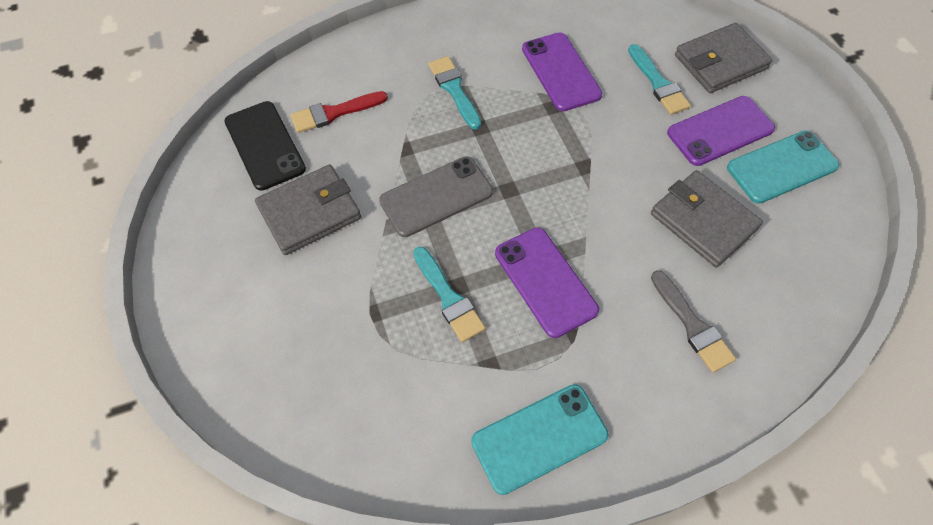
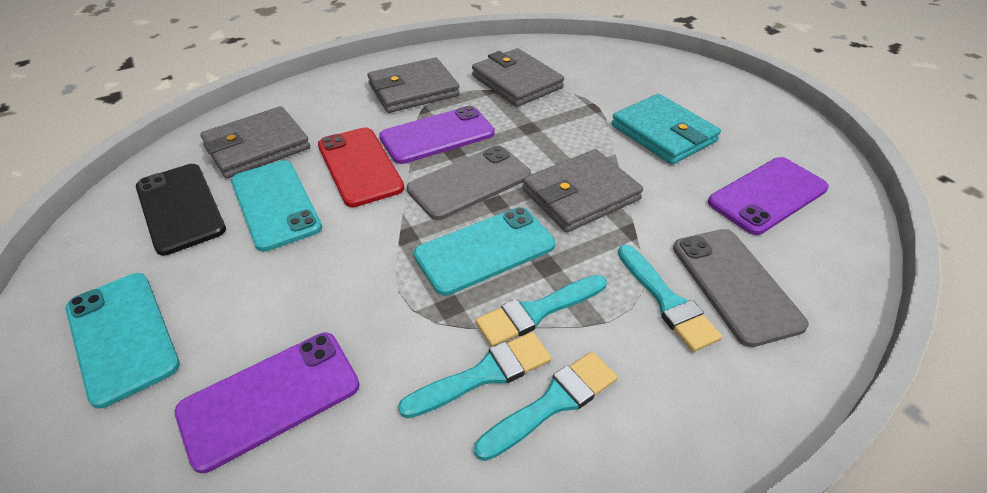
grey brush: 1 -> 0
grey phone: 1 -> 2
grey wallet: 3 -> 4
red brush: 1 -> 0
red phone: 0 -> 1
turquoise brush: 3 -> 4
turquoise phone: 2 -> 3
turquoise wallet: 0 -> 1

